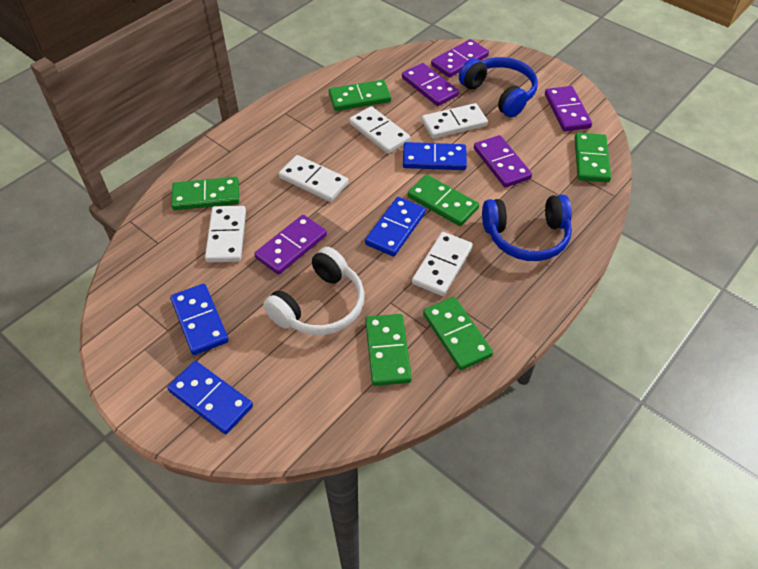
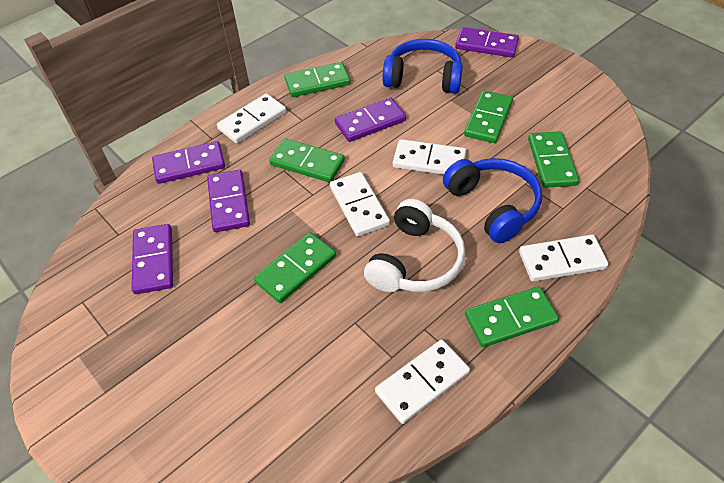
blue domino: 4 -> 0

